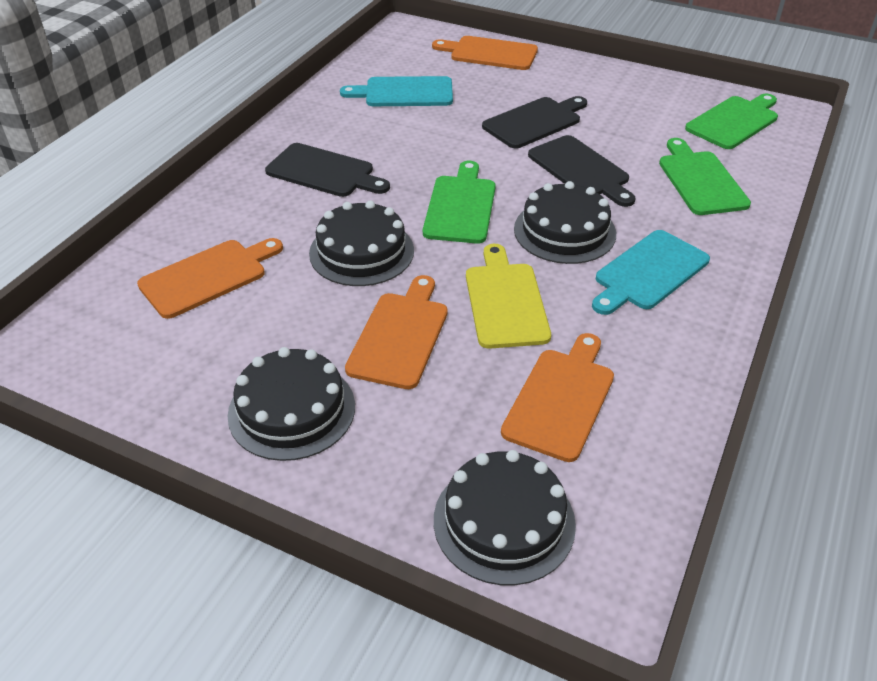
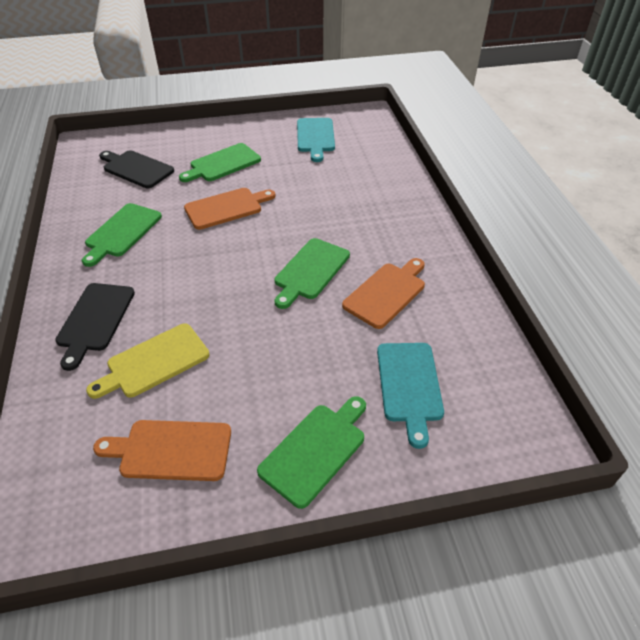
black cake: 4 -> 0
black cutting board: 3 -> 2
green cutting board: 3 -> 4
orange cutting board: 4 -> 3

